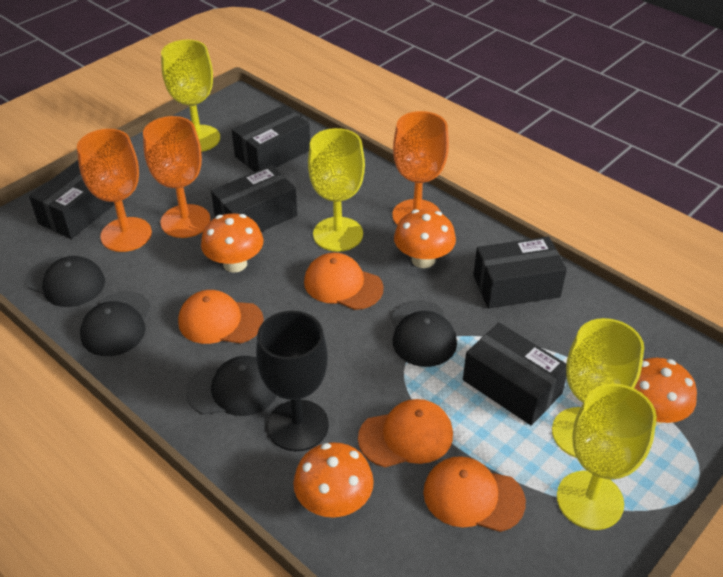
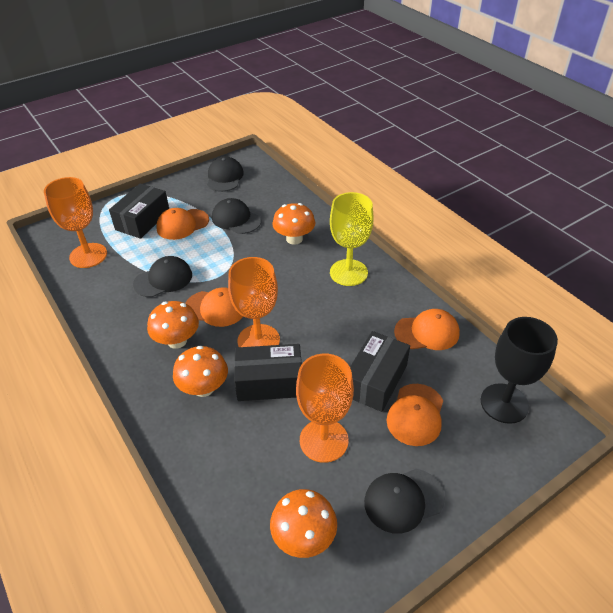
black box: 5 -> 3
yellow goblet: 4 -> 1

